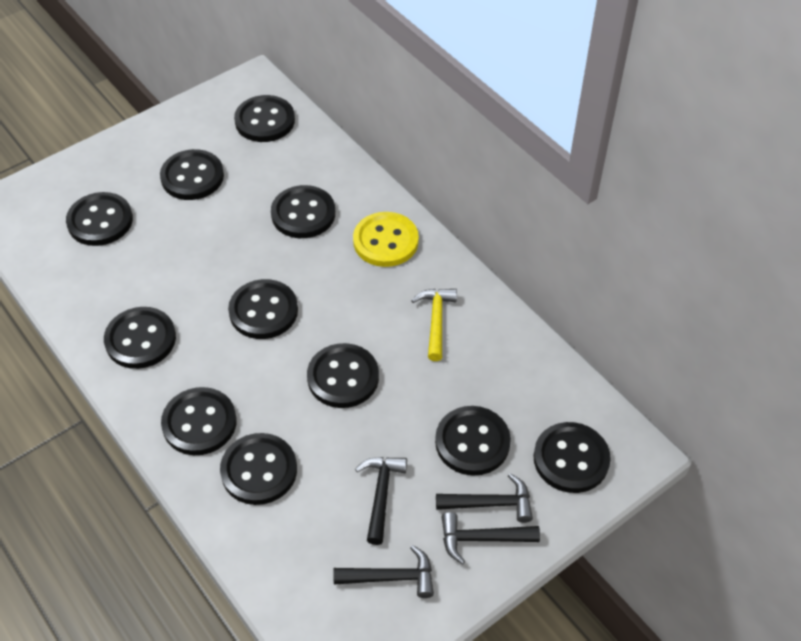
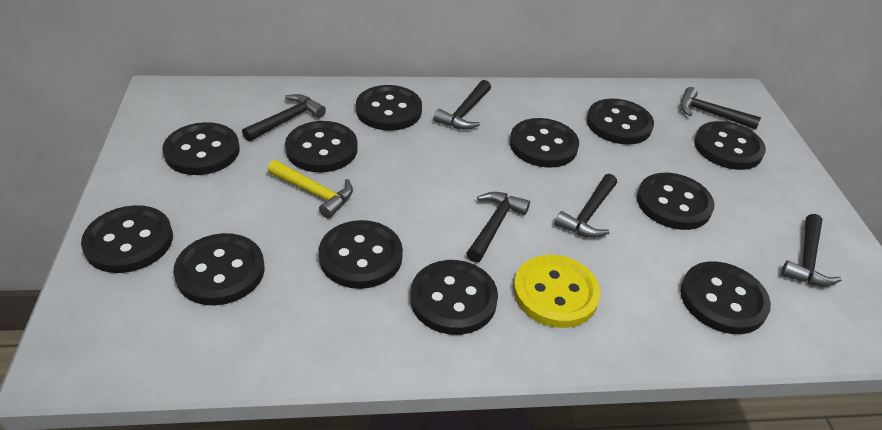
black button: 11 -> 12
black hammer: 4 -> 6

